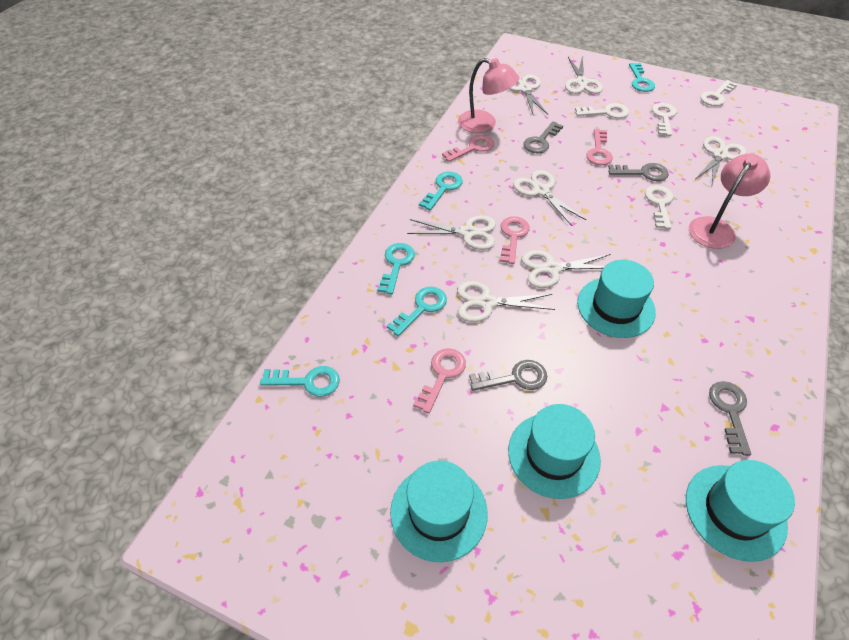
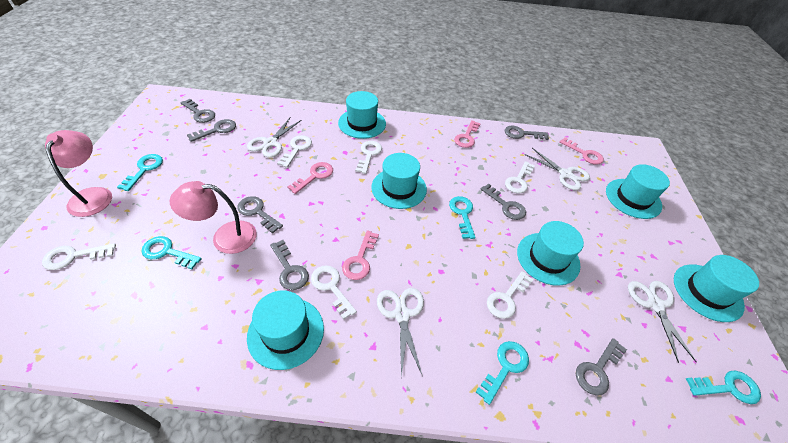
grey key: 4 -> 7
turquoise hat: 4 -> 6
white key: 4 -> 6
white scissors: 7 -> 4

